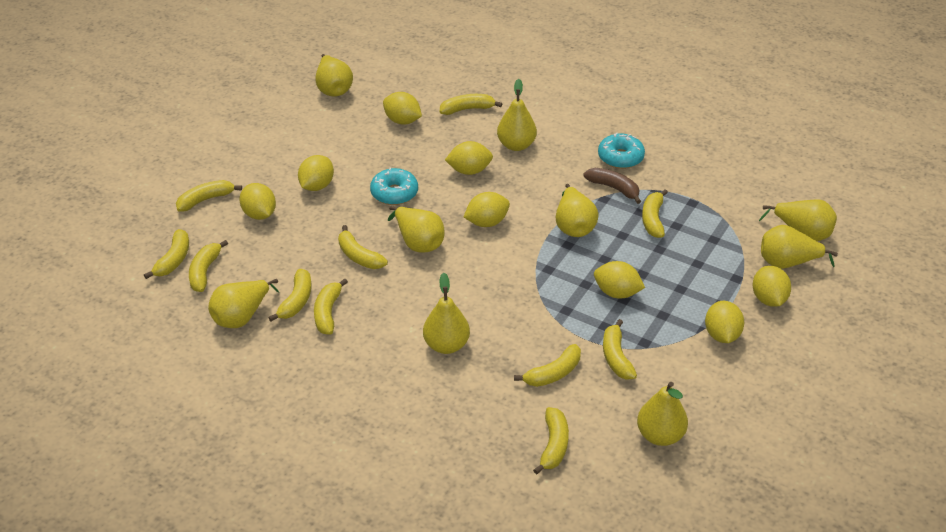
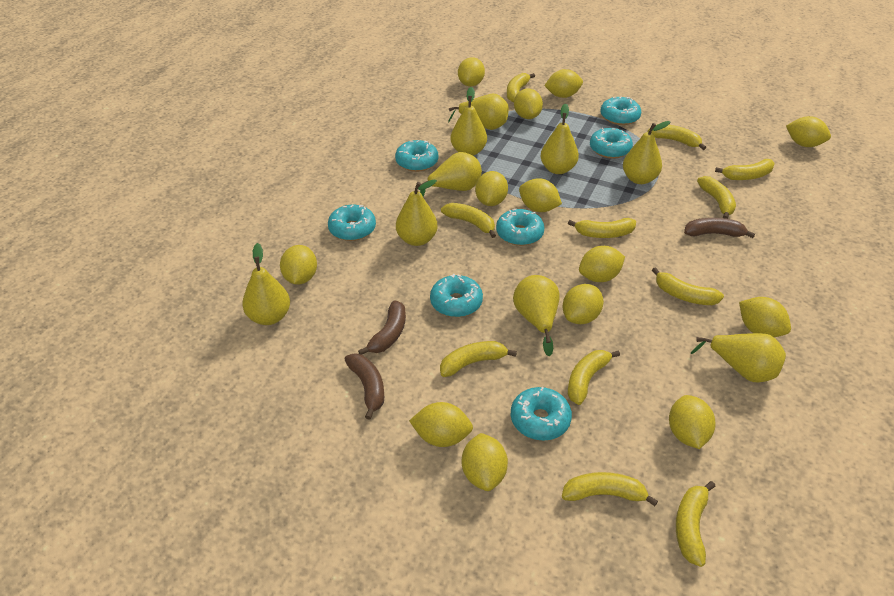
brown banana: 1 -> 3
turquoise donut: 2 -> 7
yellow lemon: 8 -> 13

